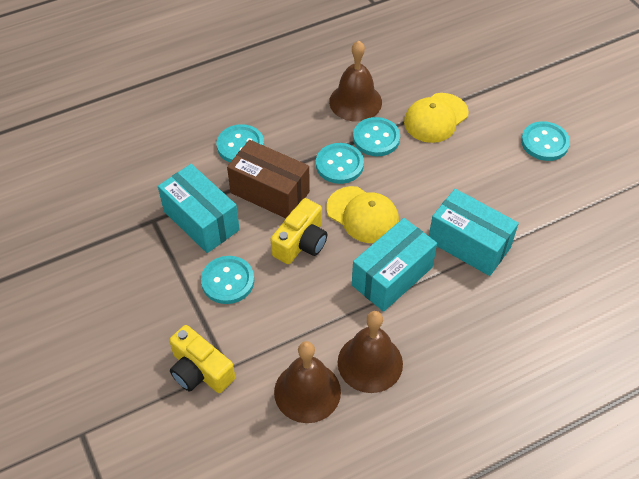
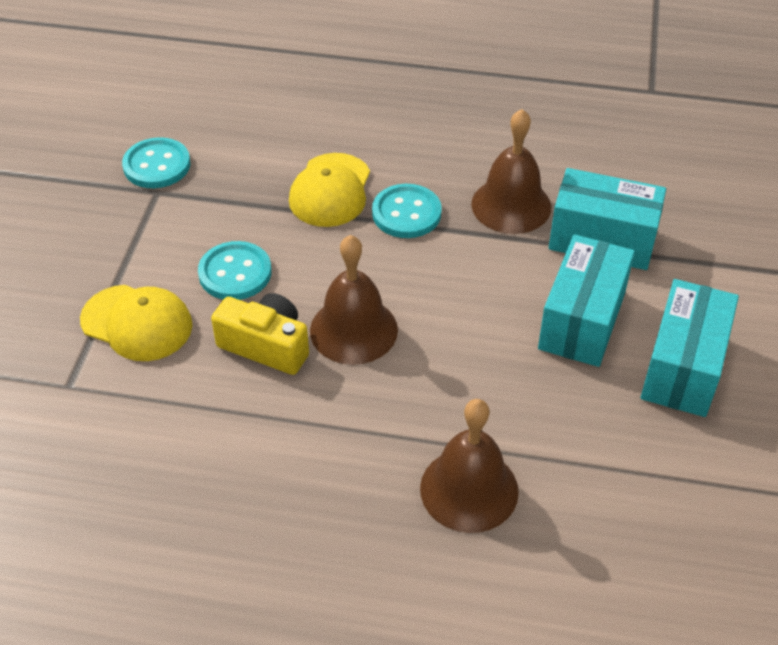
brown box: 1 -> 0
turquoise button: 5 -> 3
yellow camera: 2 -> 1

